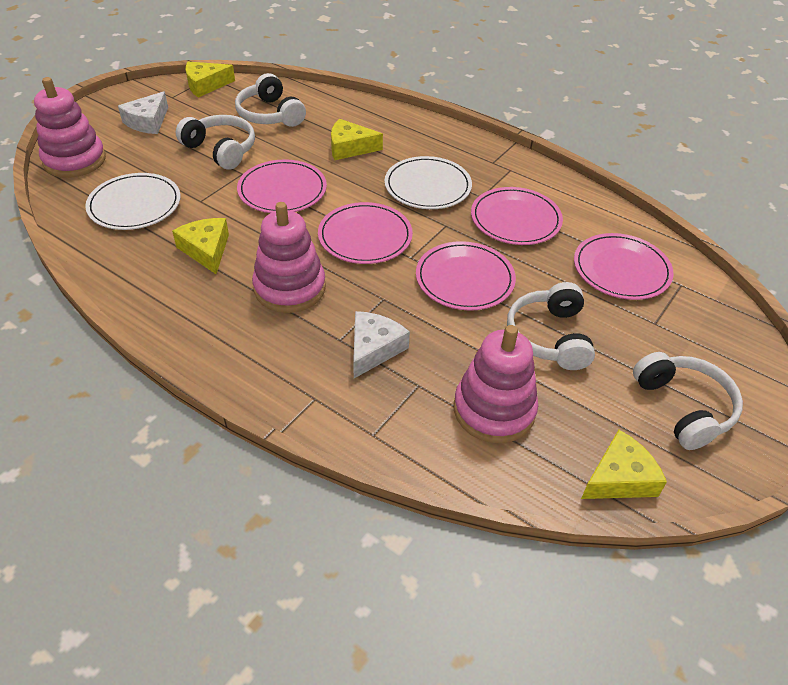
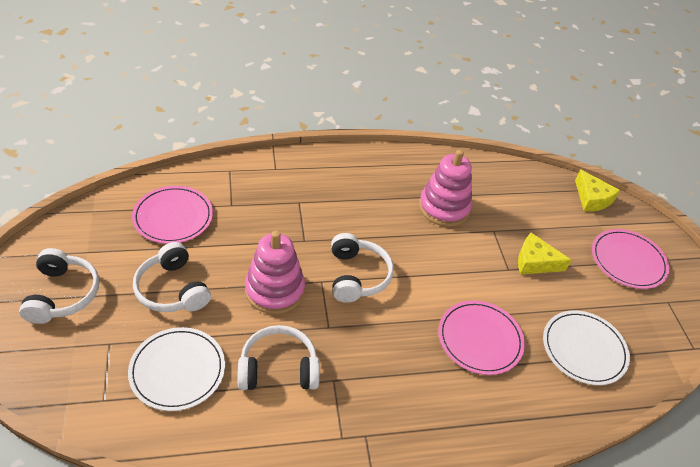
pink plate: 5 -> 3
pink stacking toy: 3 -> 2
white cheese: 2 -> 0
yellow cheese: 4 -> 2

